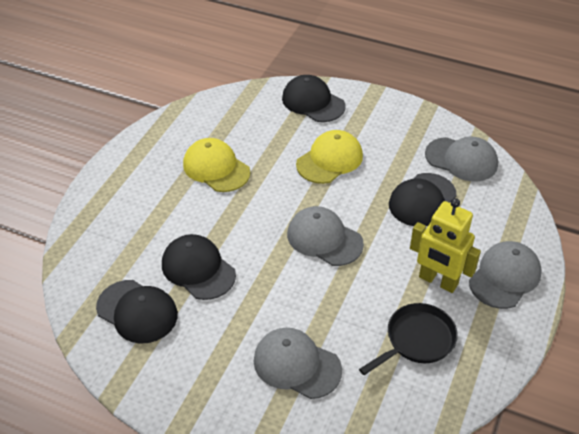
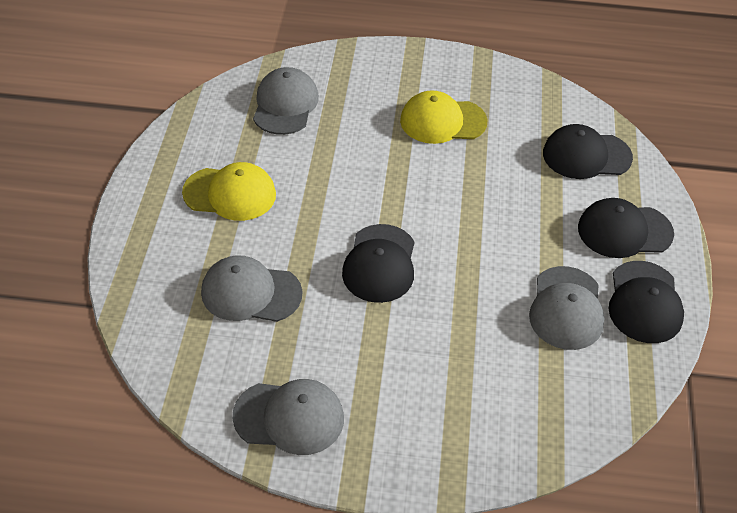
black pan: 1 -> 0
yellow robot: 1 -> 0

